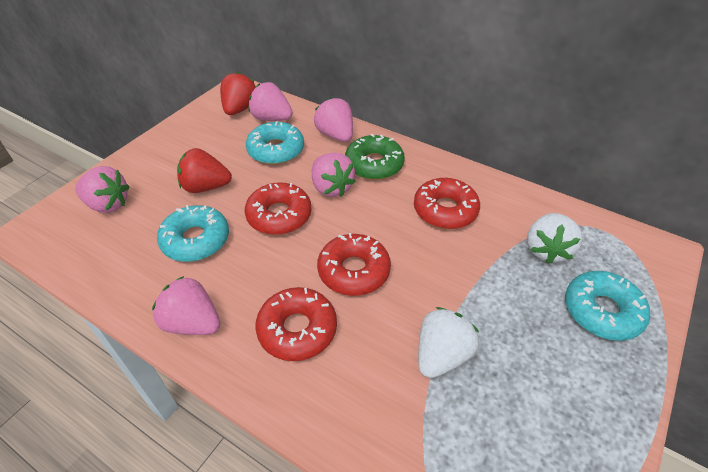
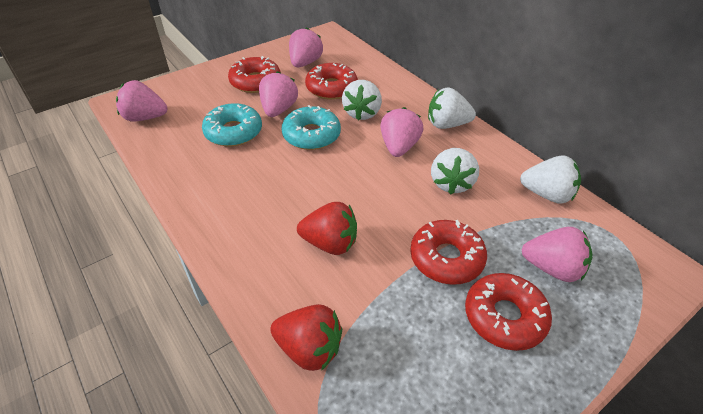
green donut: 1 -> 0
turquoise donut: 3 -> 2
white strawberry: 2 -> 4

